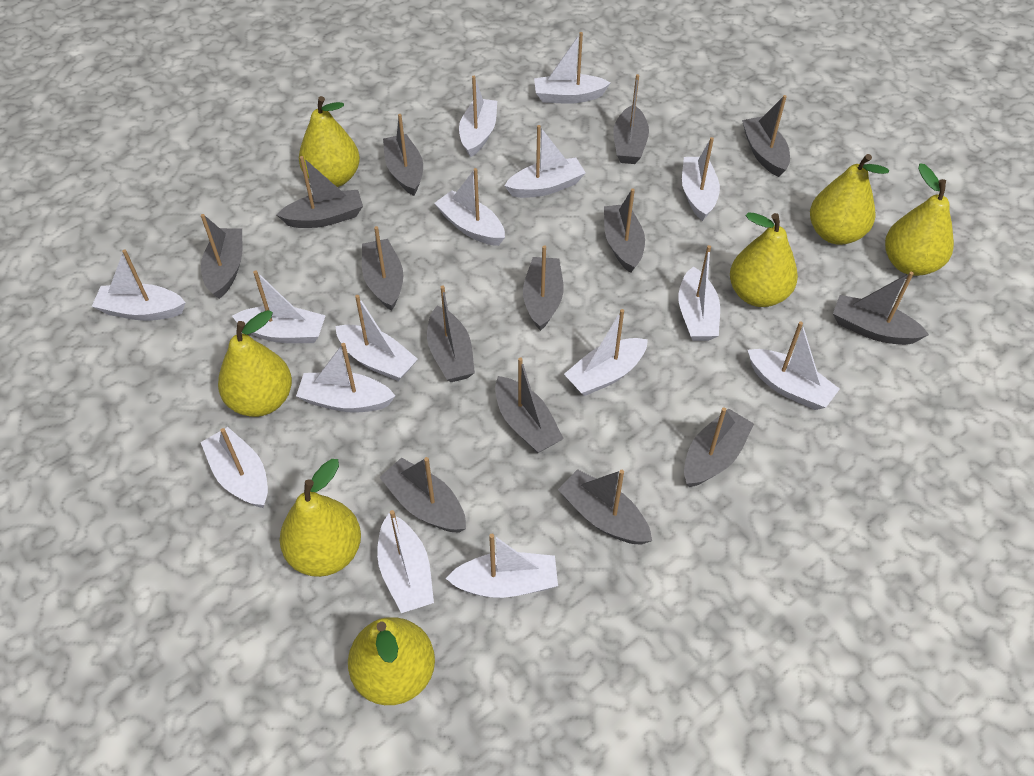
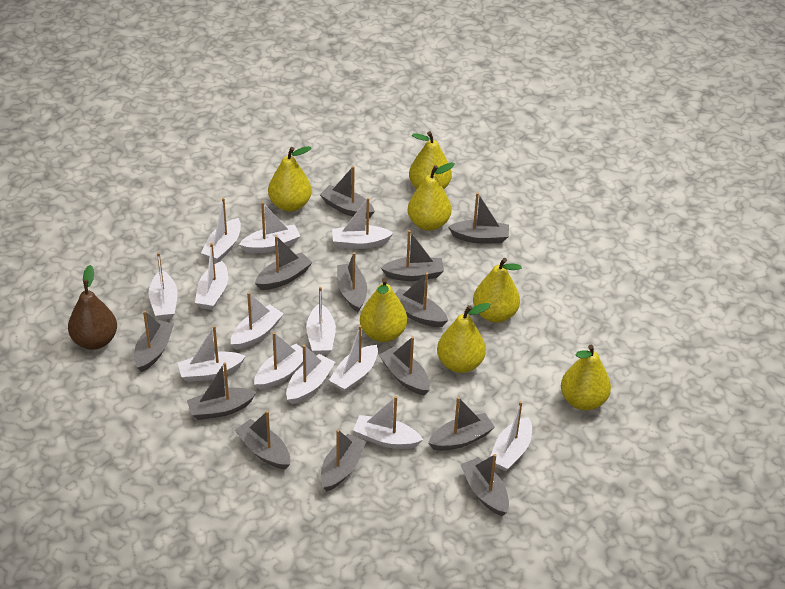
brown pear: 0 -> 1
grey boat: 14 -> 13
white boat: 15 -> 13

